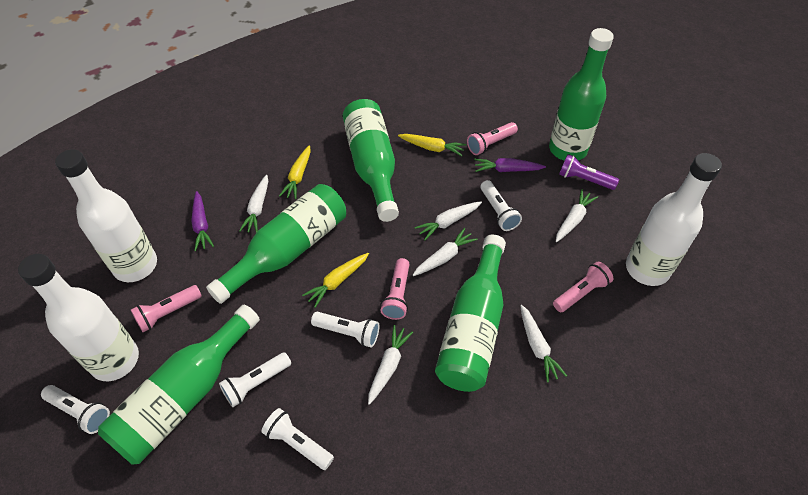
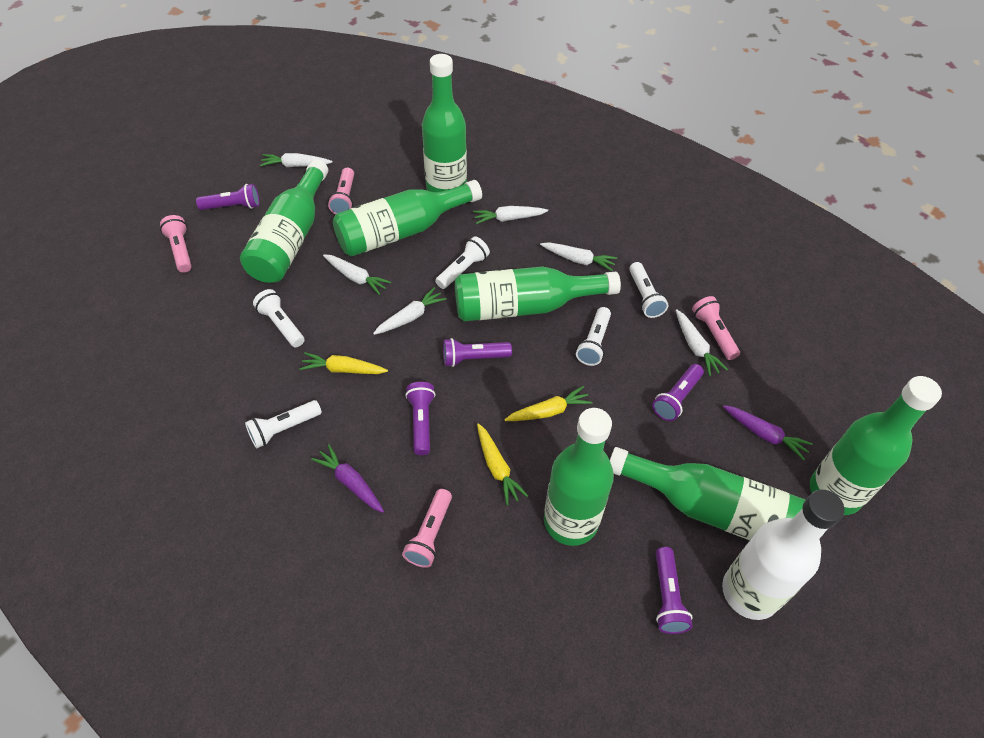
green bottle: 5 -> 7
purple flashlight: 1 -> 5
white bottle: 3 -> 1

